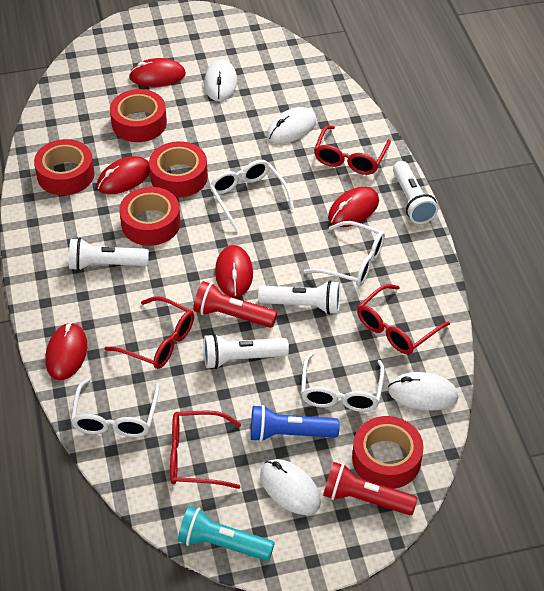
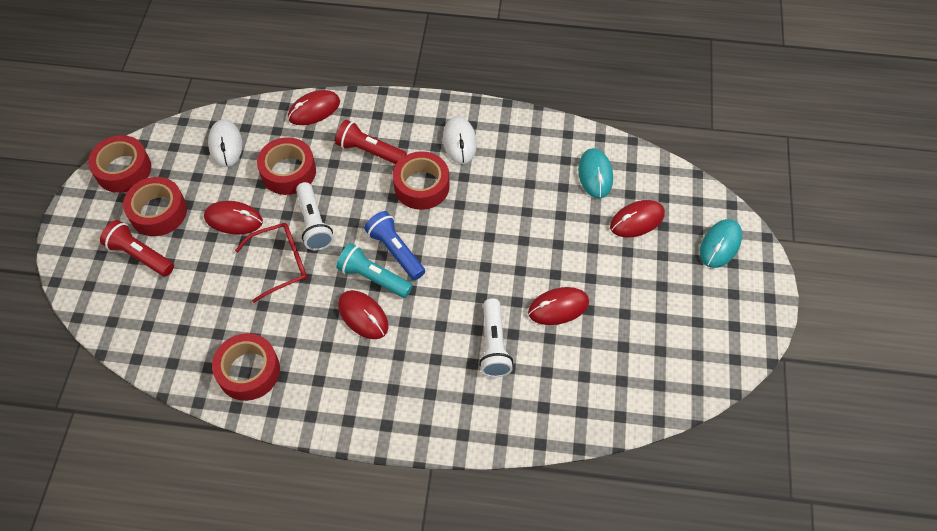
red glasses: 4 -> 1
turquoise mouse: 0 -> 2
white flashlight: 4 -> 2
white glasses: 4 -> 0
white mouse: 4 -> 2

